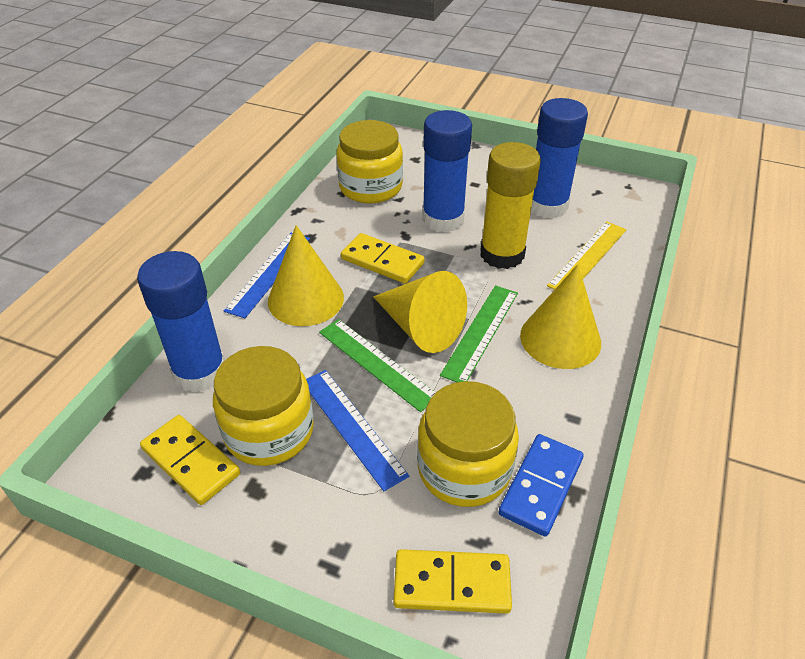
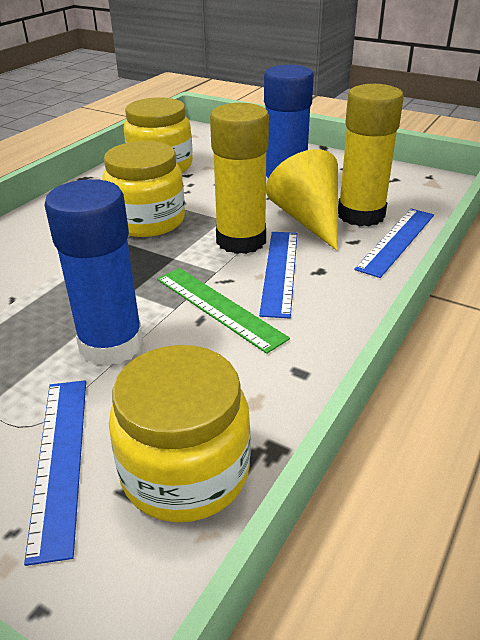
blue domino: 1 -> 0
blue glue stick: 3 -> 2
blue ruler: 2 -> 3
green ruler: 2 -> 1
yellow cone: 3 -> 1
yellow domino: 3 -> 0
yellow glue stick: 1 -> 2
yellow ruler: 1 -> 0

